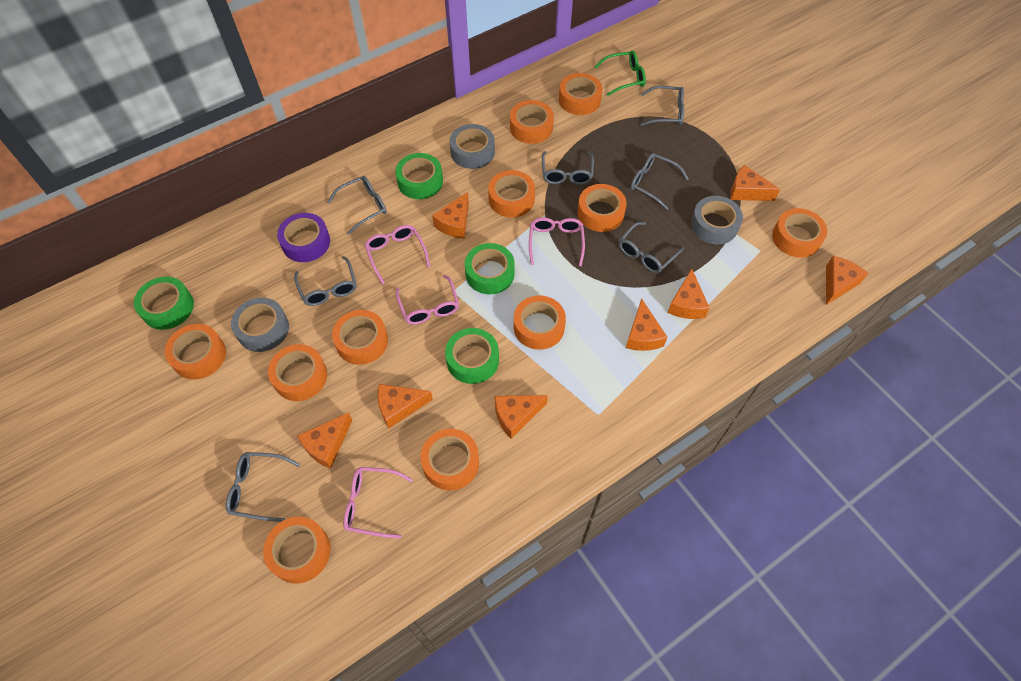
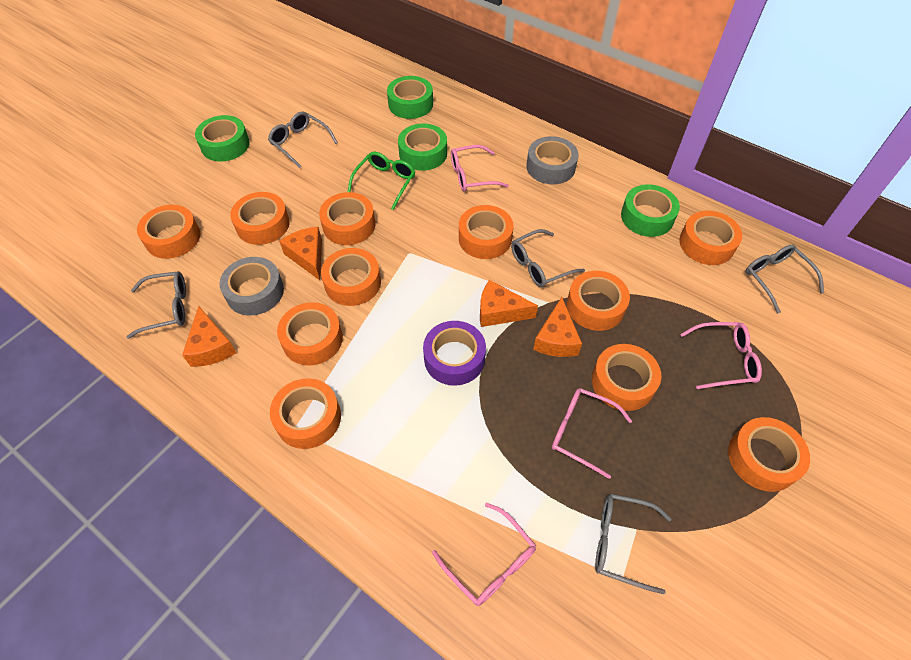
grey glasses: 7 -> 5
grey tape: 3 -> 2
orange cheese: 8 -> 4

